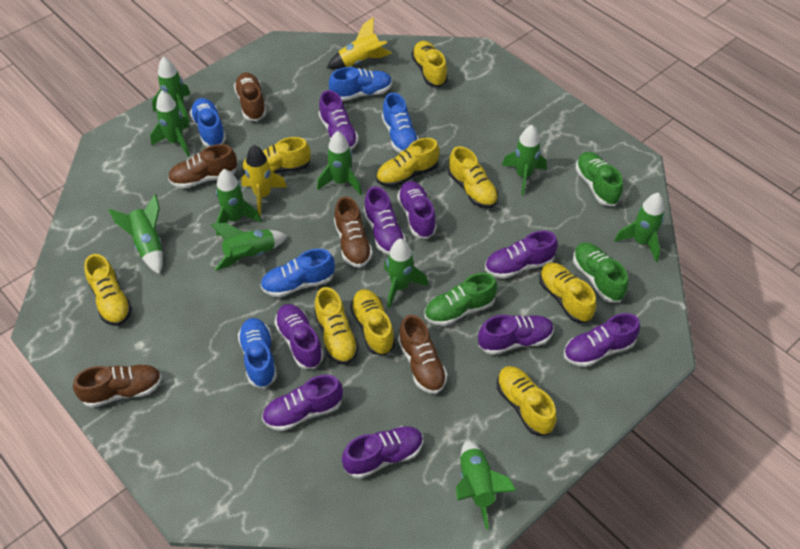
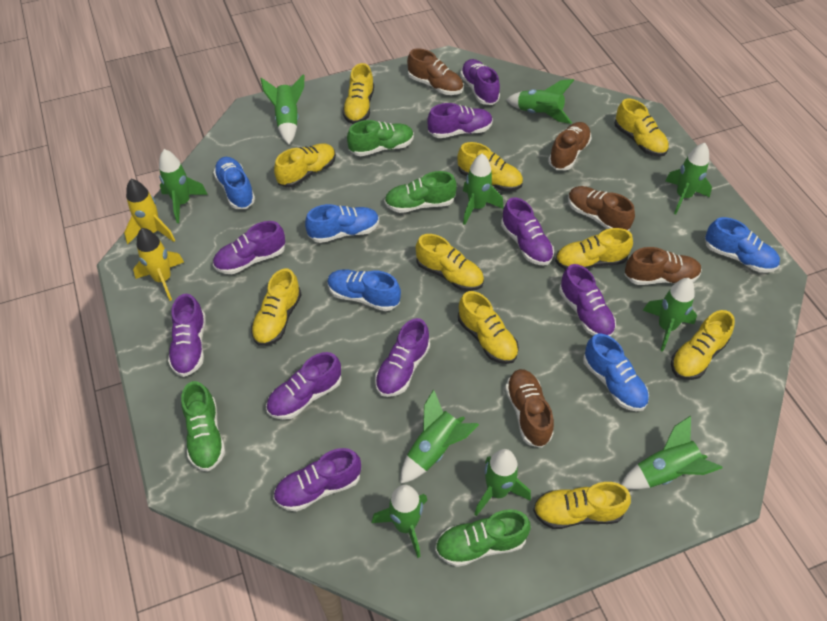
green shoe: 3 -> 4
yellow shoe: 9 -> 10

